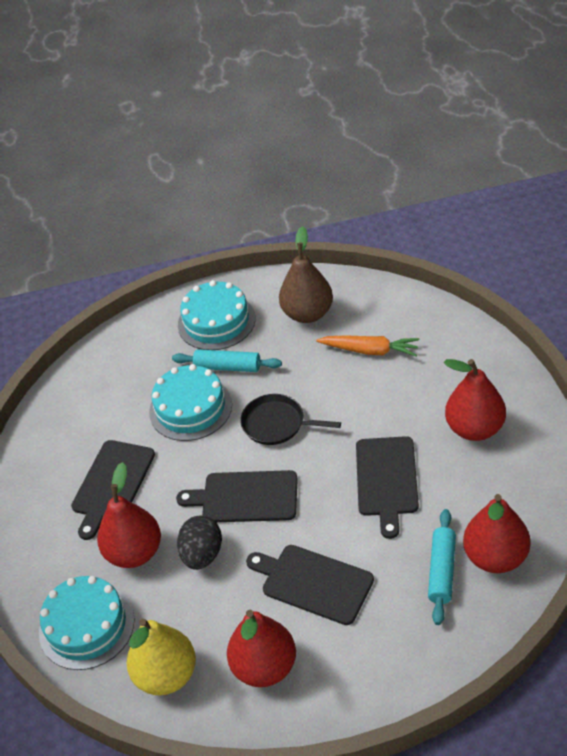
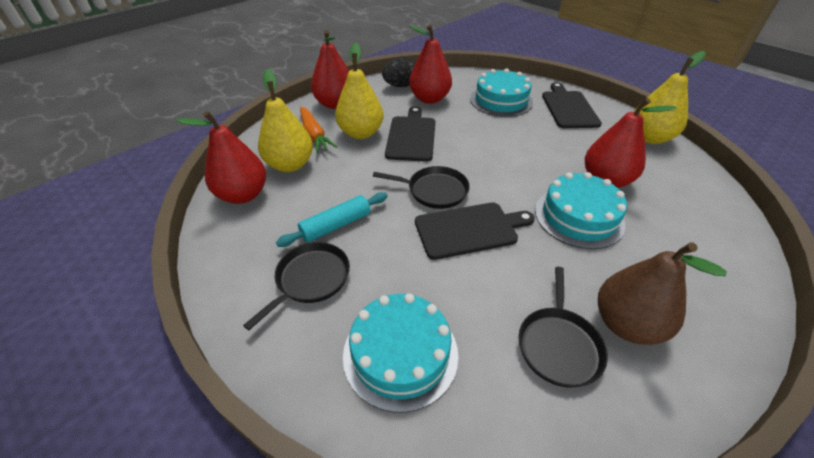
black cutting board: 4 -> 3
black pan: 1 -> 3
turquoise rolling pin: 2 -> 1
yellow pear: 1 -> 3

